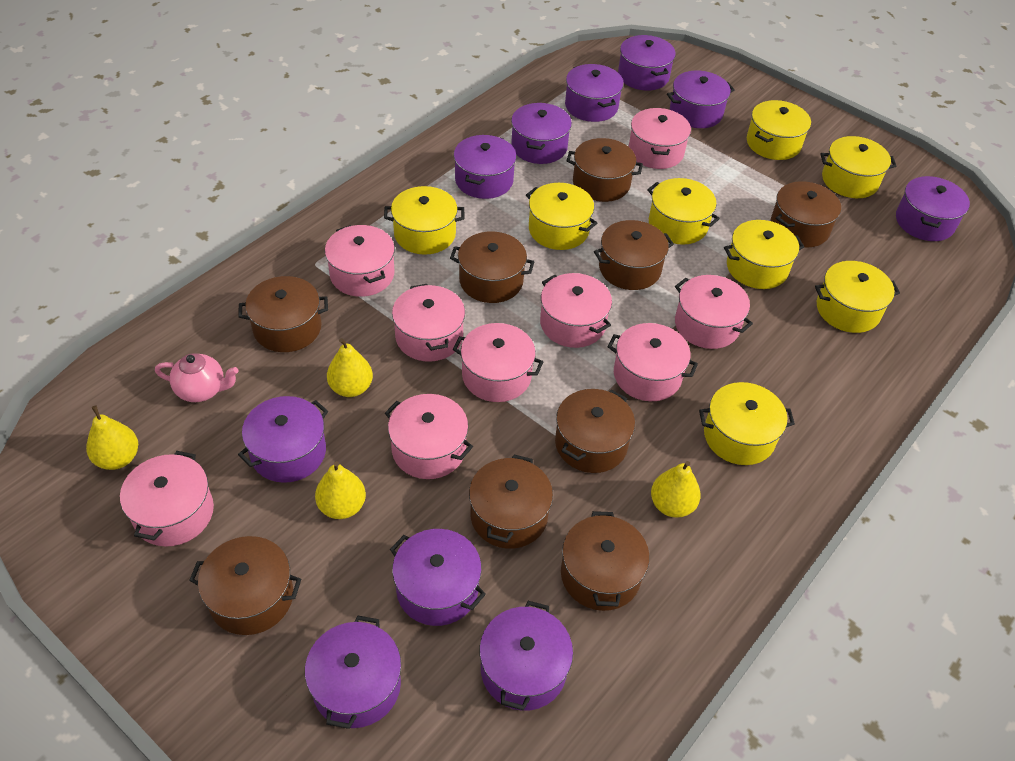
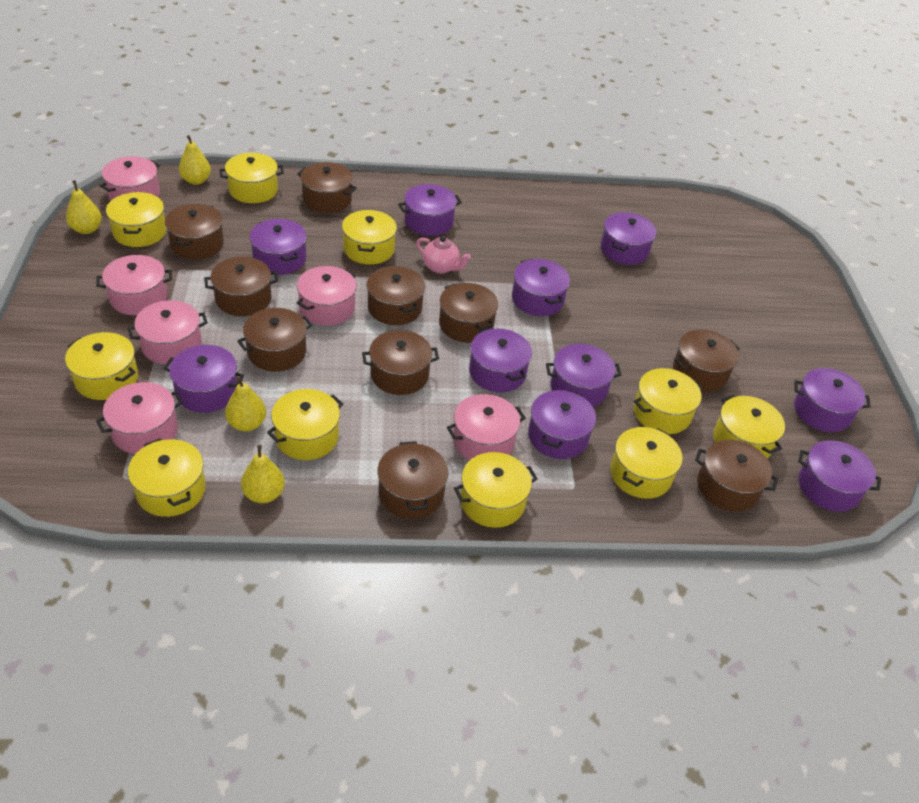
brown pot: 9 -> 10
pink pot: 9 -> 6
yellow pot: 8 -> 10

